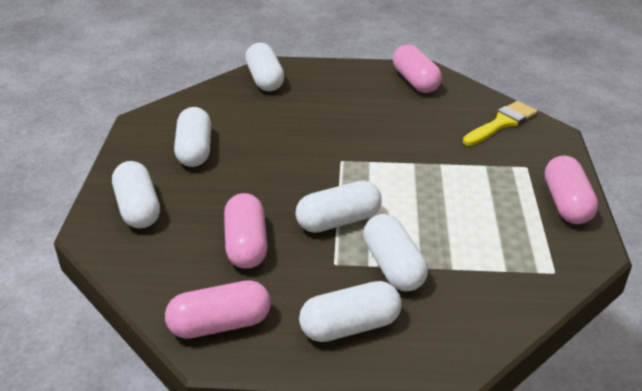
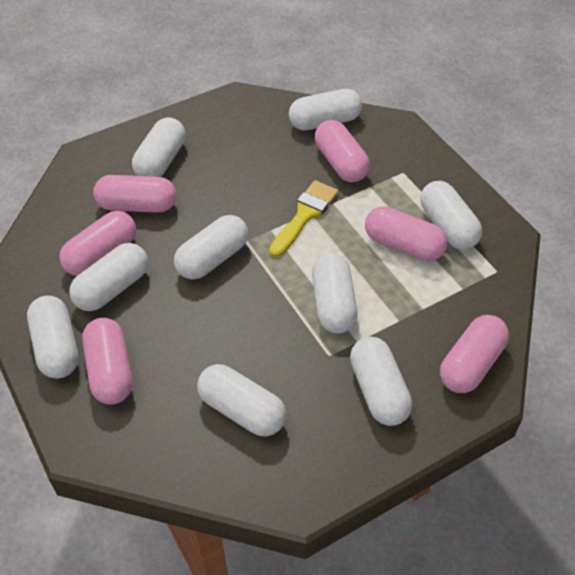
pink capsule: 4 -> 6
white capsule: 6 -> 9

